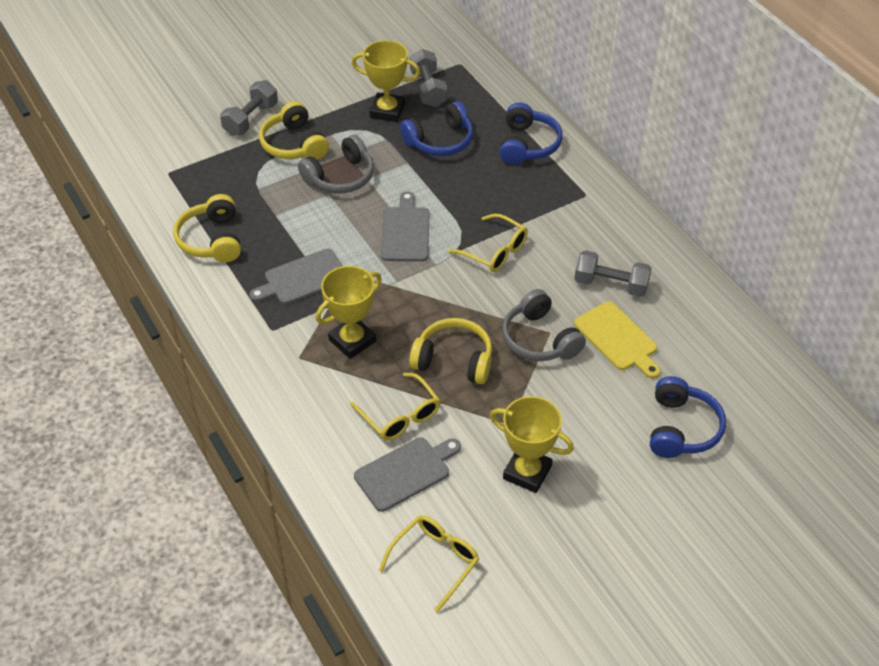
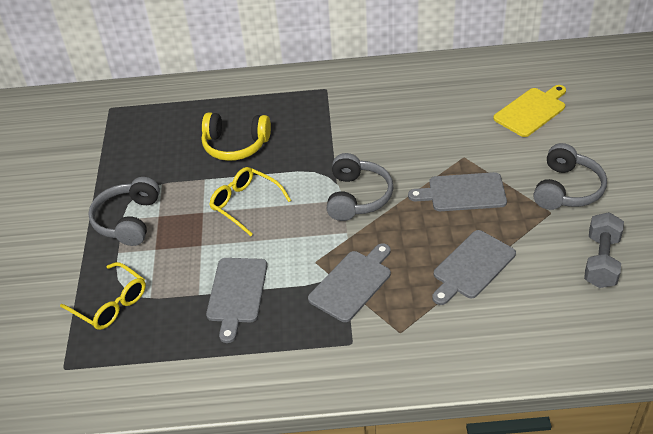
blue headphones: 3 -> 0
grey cutting board: 3 -> 4
grey dumbbell: 3 -> 1
grey headphones: 2 -> 3
yellow glasses: 3 -> 2
yellow headphones: 3 -> 1
yellow trophy: 3 -> 0

